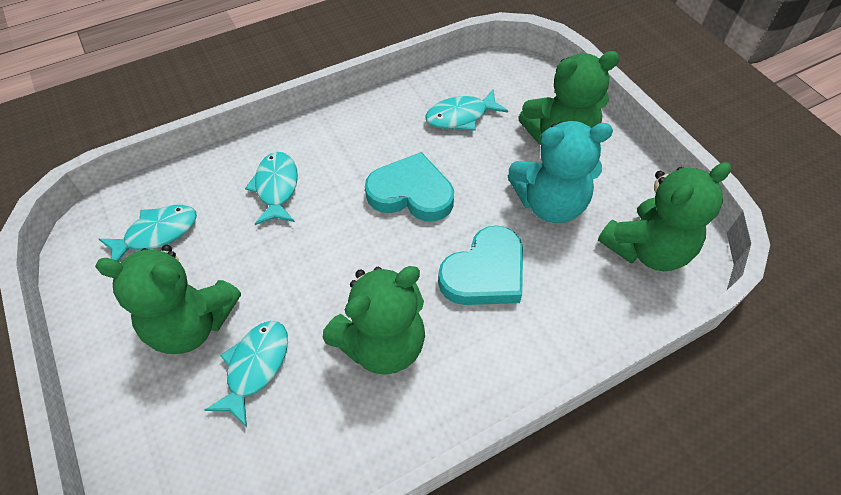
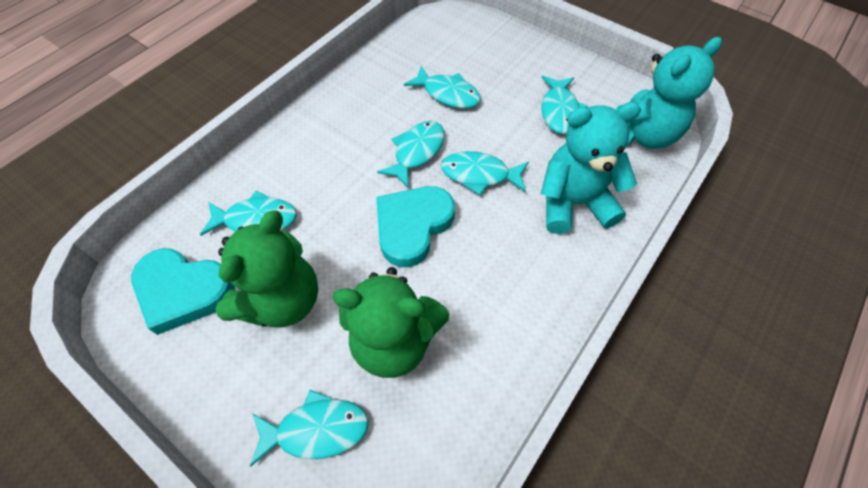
green teddy bear: 4 -> 2
turquoise fish: 4 -> 6
turquoise teddy bear: 1 -> 2

